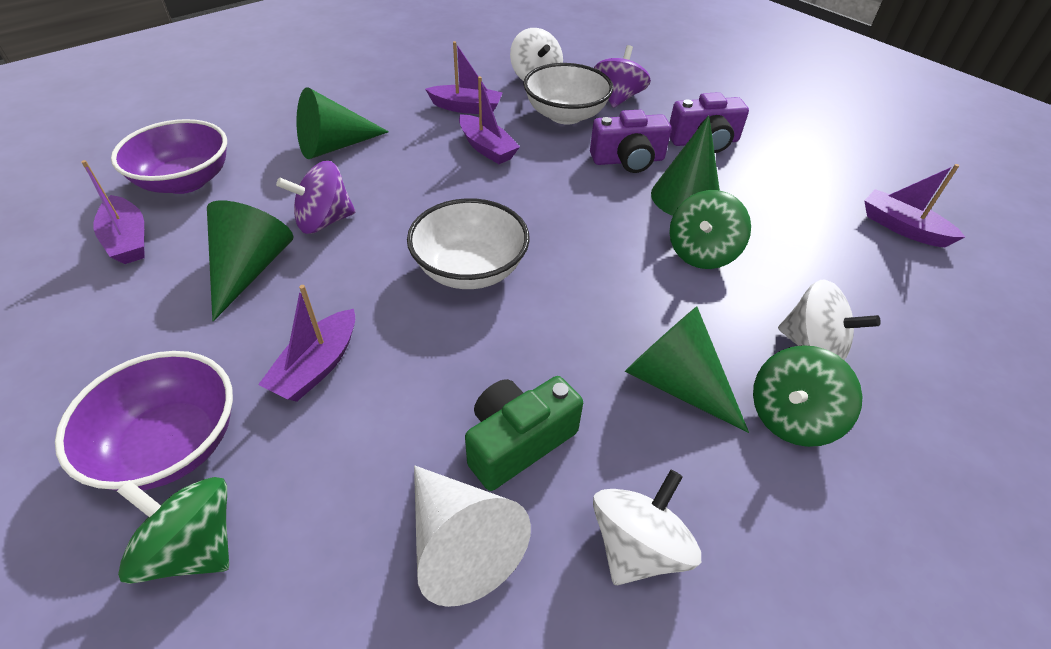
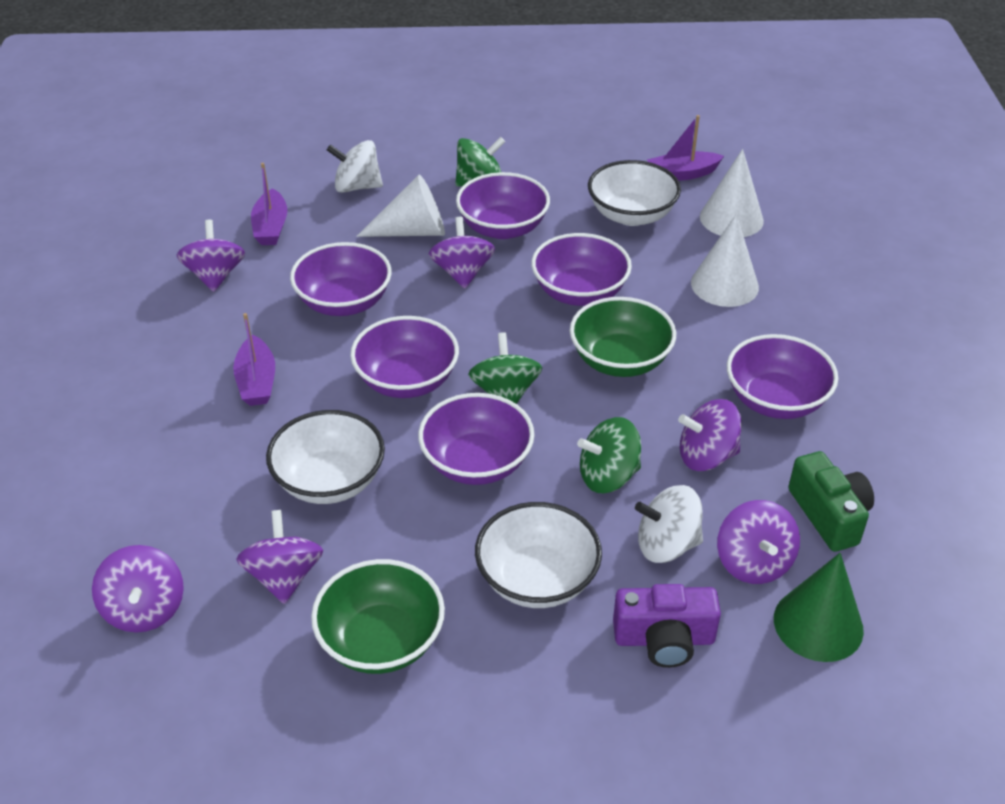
green bowl: 0 -> 2
green cone: 4 -> 1
purple boat: 5 -> 3
purple bowl: 2 -> 6
purple camera: 2 -> 1
purple spinning top: 2 -> 6
white bowl: 2 -> 3
white cone: 1 -> 3
white spinning top: 3 -> 2

